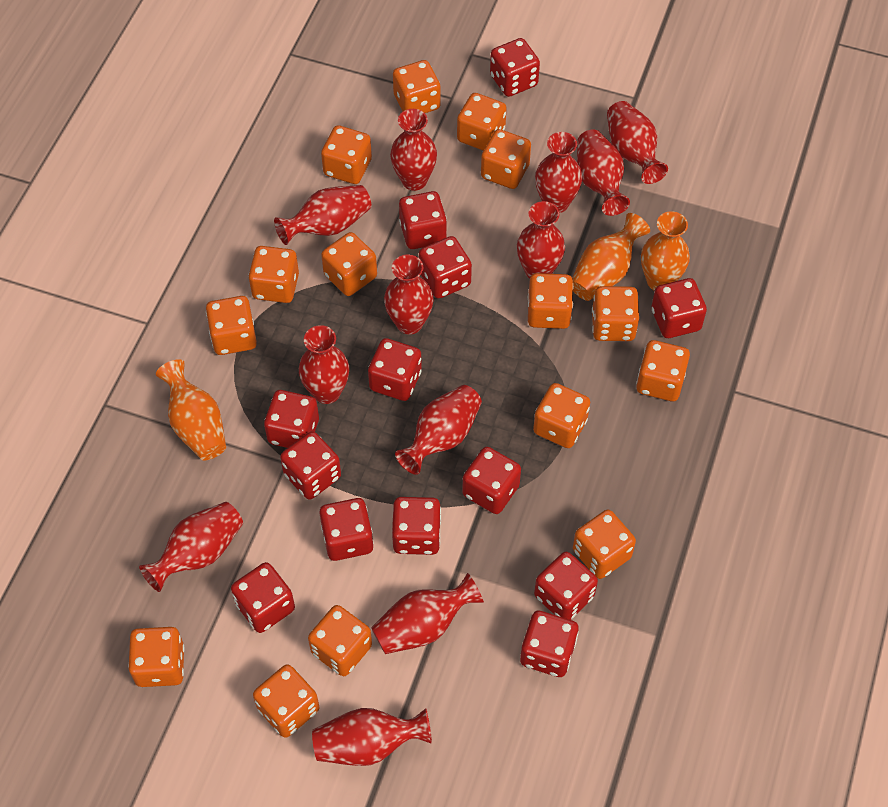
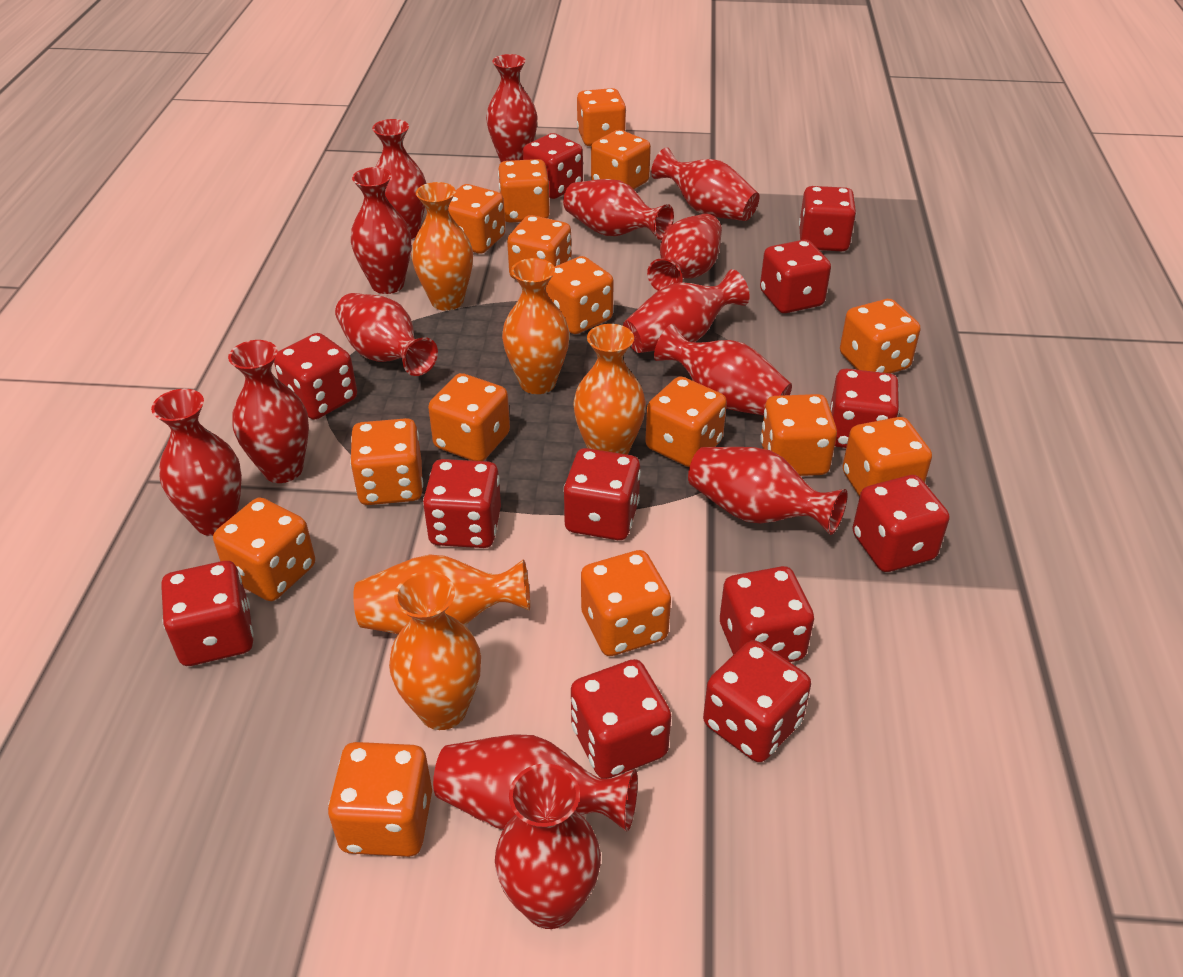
orange vase: 3 -> 5
red dice: 13 -> 12
red vase: 12 -> 14

